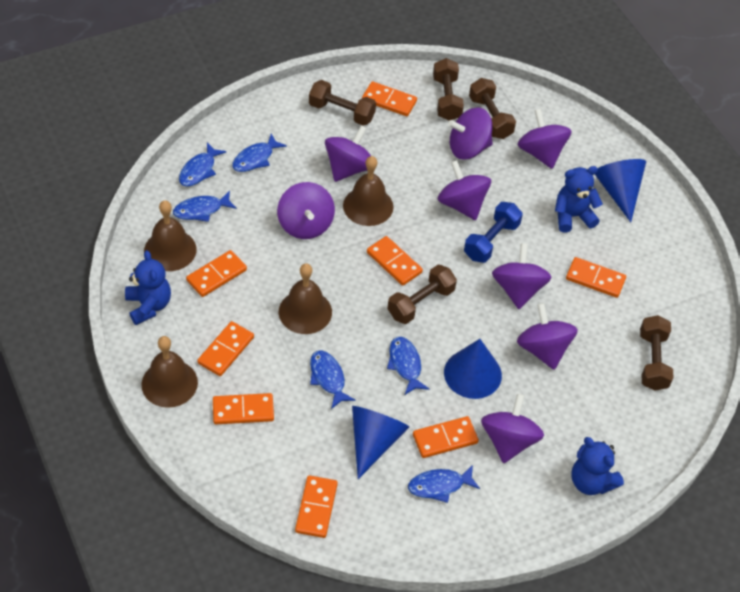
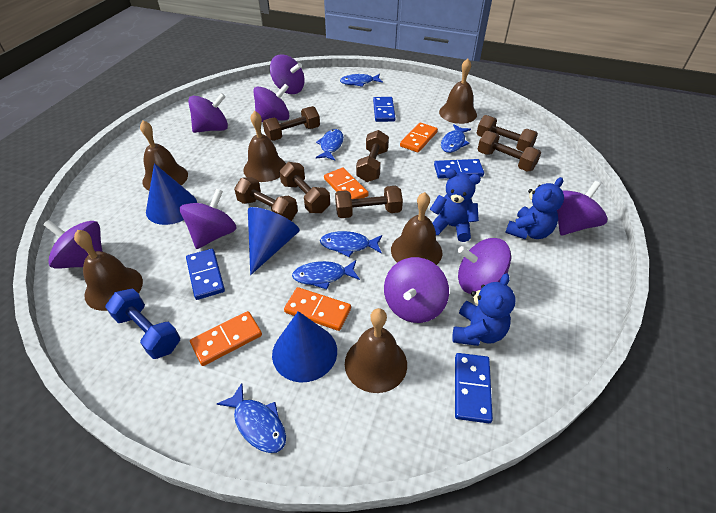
blue domino: 0 -> 4
brown bell: 4 -> 6
brown dumbbell: 5 -> 7
orange domino: 8 -> 4

